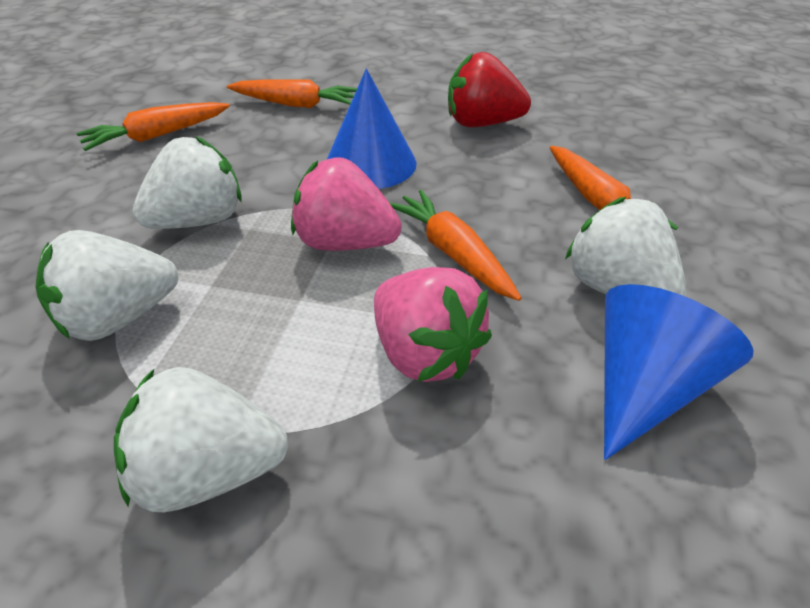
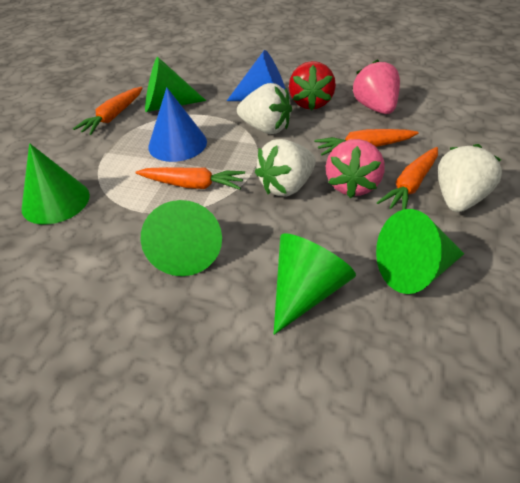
green cone: 0 -> 5
white strawberry: 4 -> 3

